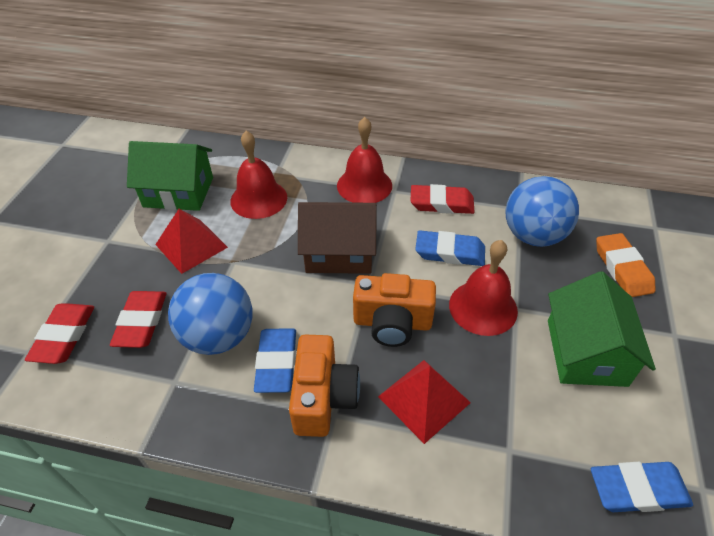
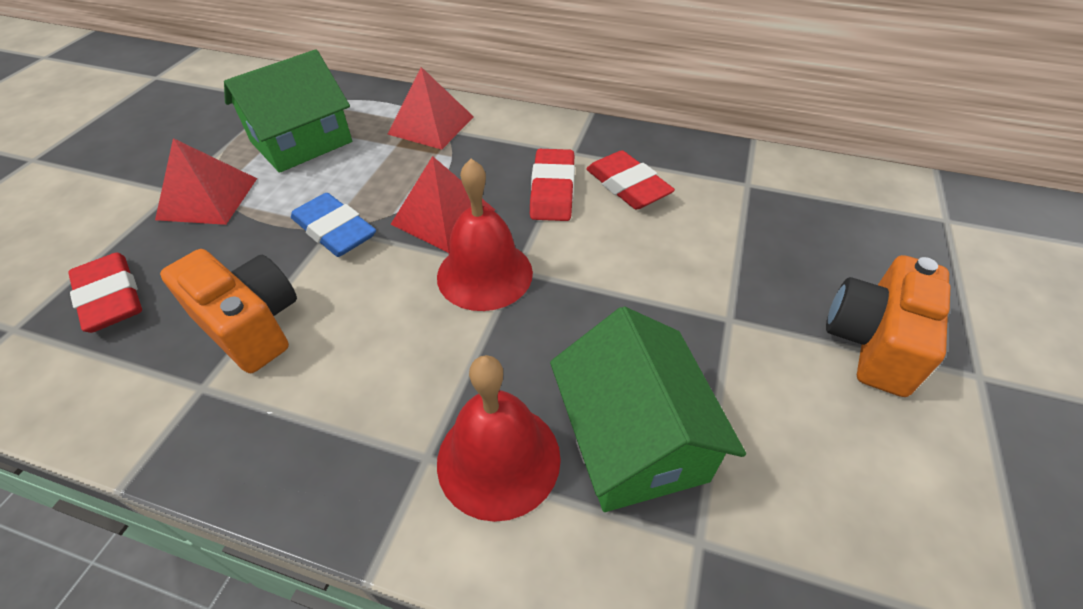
blue ball: 2 -> 0
blue eraser: 3 -> 1
brown house: 1 -> 0
orange eraser: 1 -> 0
red bell: 3 -> 2
red pyramid: 2 -> 3

